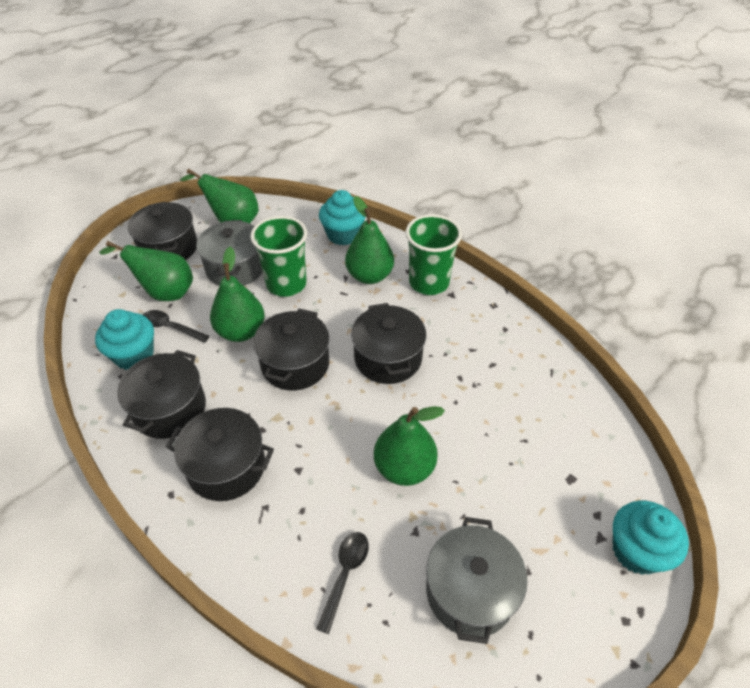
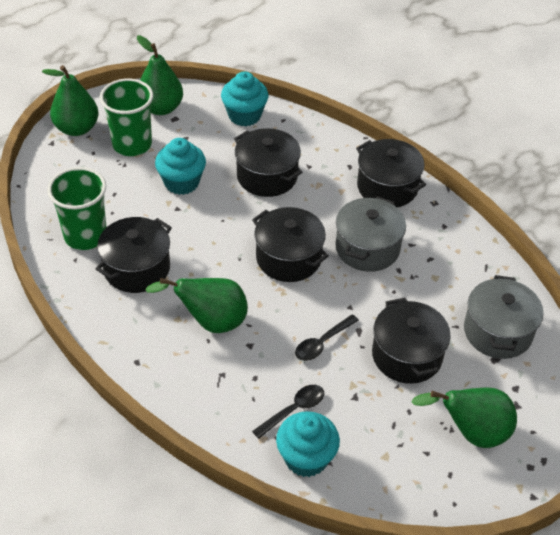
green pear: 5 -> 4

